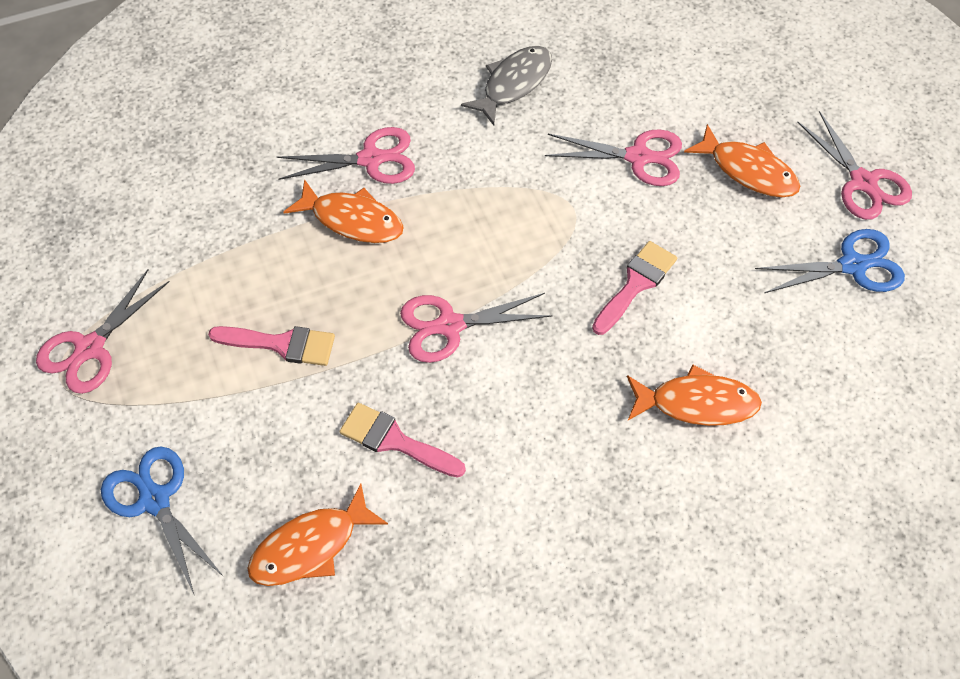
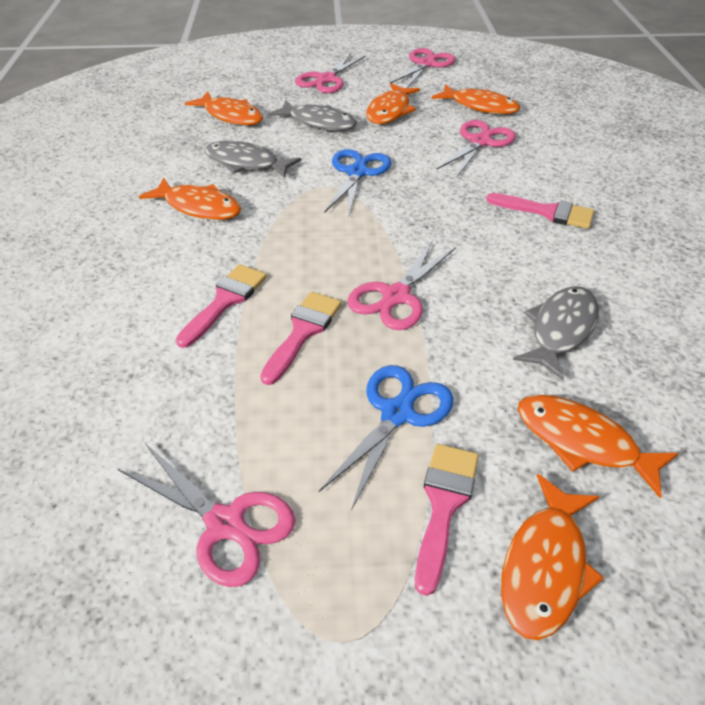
grey fish: 1 -> 3
orange fish: 4 -> 6
pink brush: 3 -> 4

